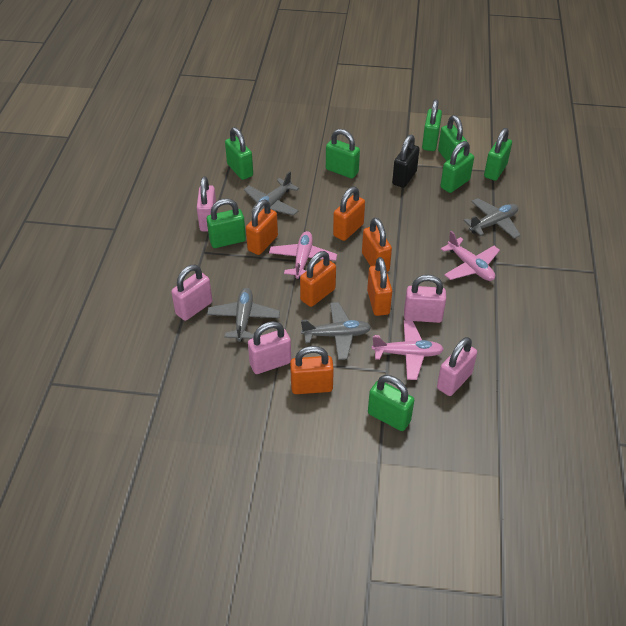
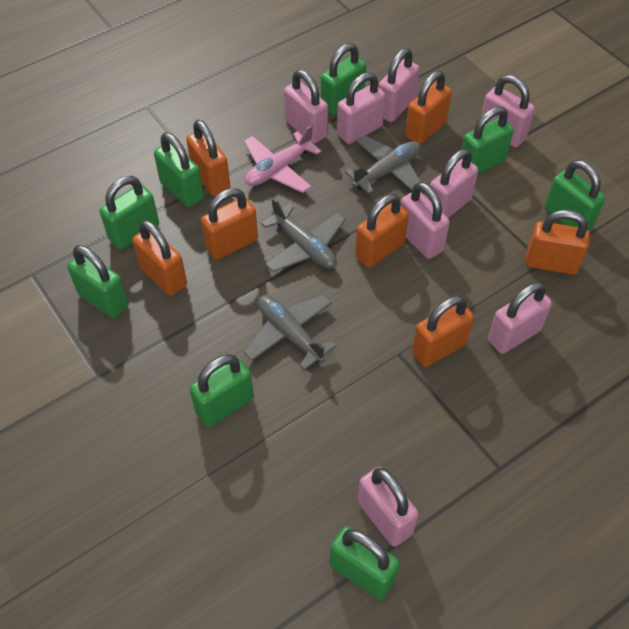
black padlock: 1 -> 0
grey plane: 4 -> 3
orange padlock: 6 -> 7
pink padlock: 5 -> 8
pink plane: 3 -> 1

